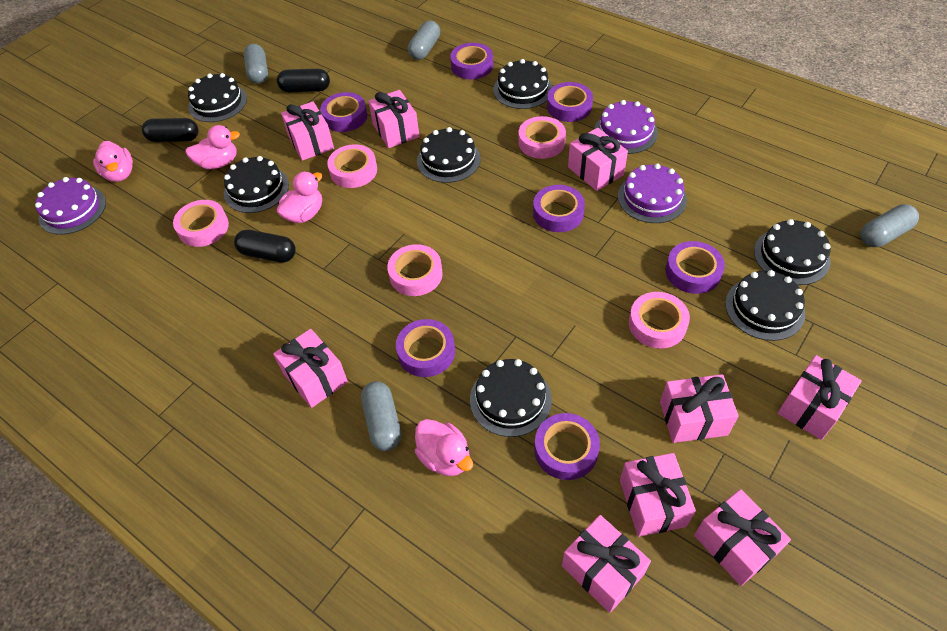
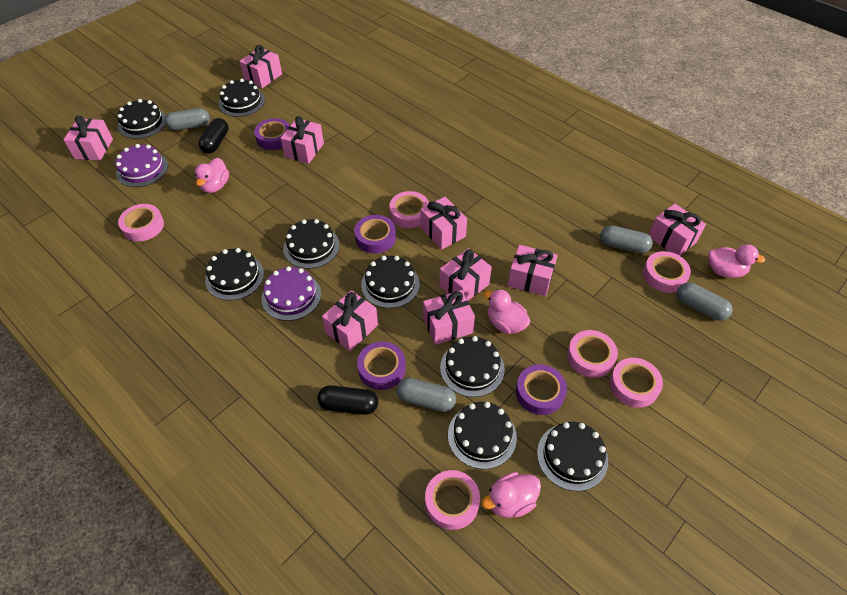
black cake: 7 -> 8
black capsule: 3 -> 2
pink tape: 5 -> 6
purple cake: 3 -> 2
purple tape: 7 -> 4

